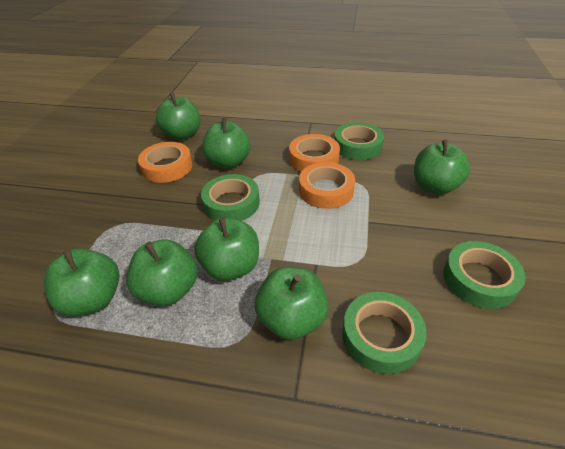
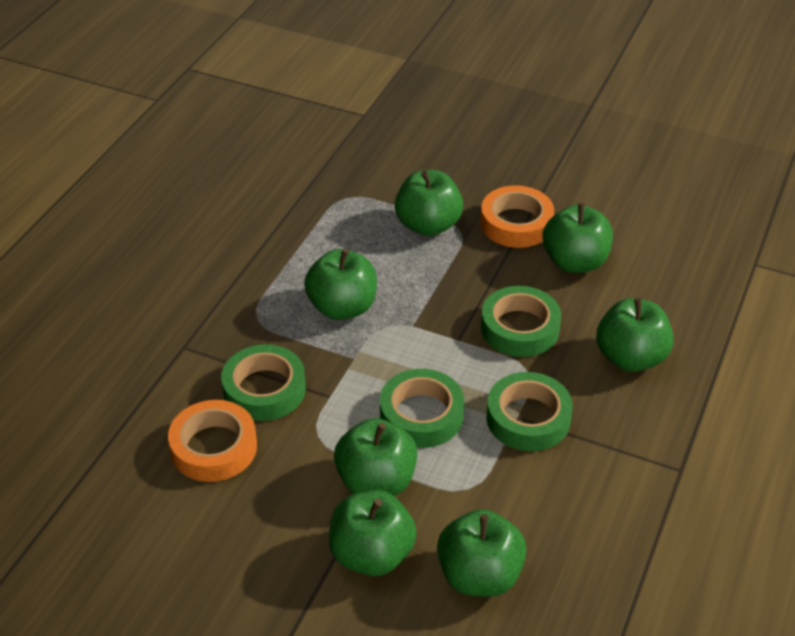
orange tape: 3 -> 2

